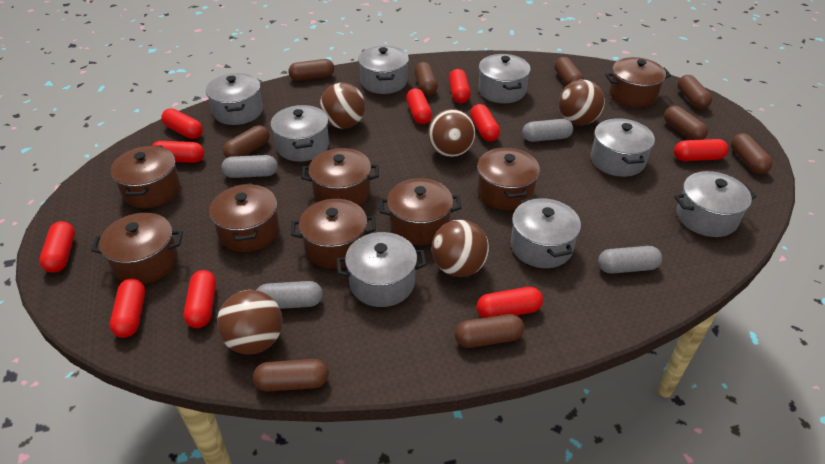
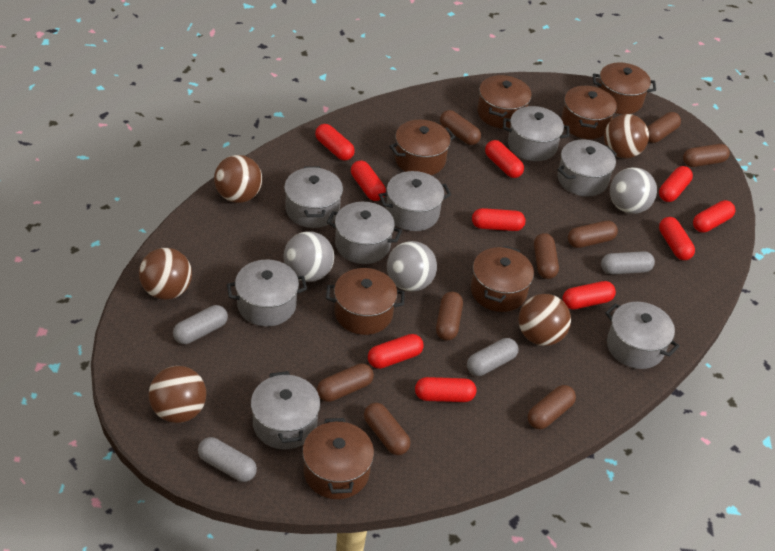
brown pot: 8 -> 7
grey ball: 0 -> 3

